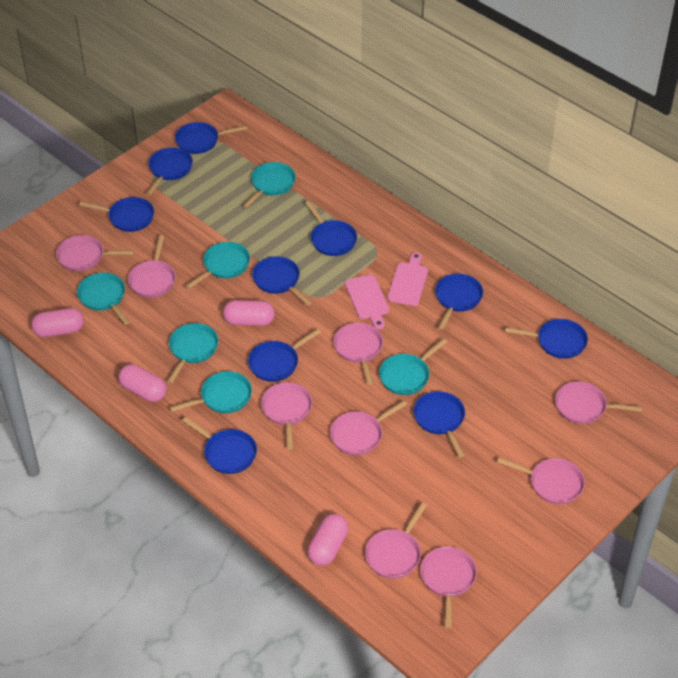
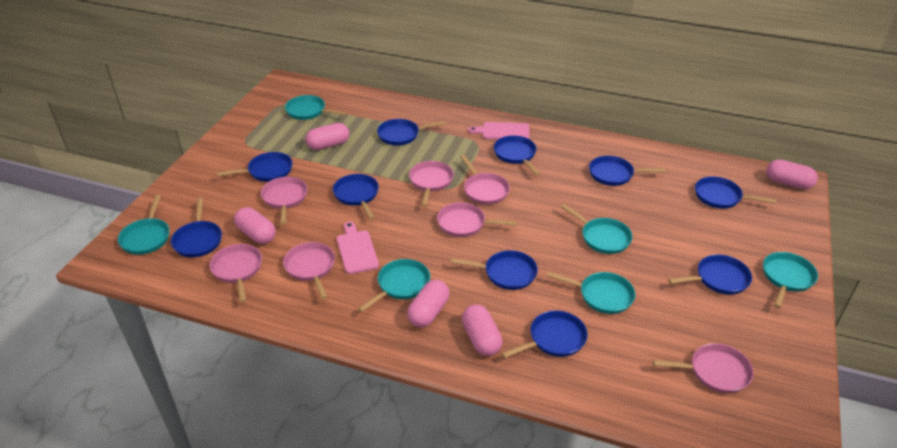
pink capsule: 4 -> 5
pink pan: 9 -> 7

